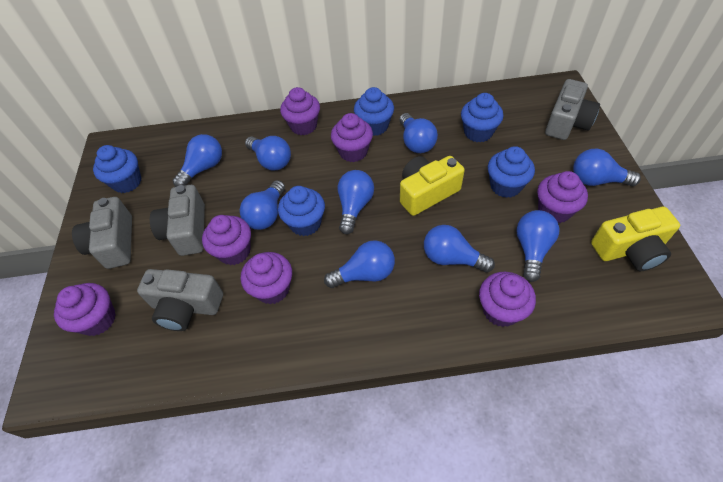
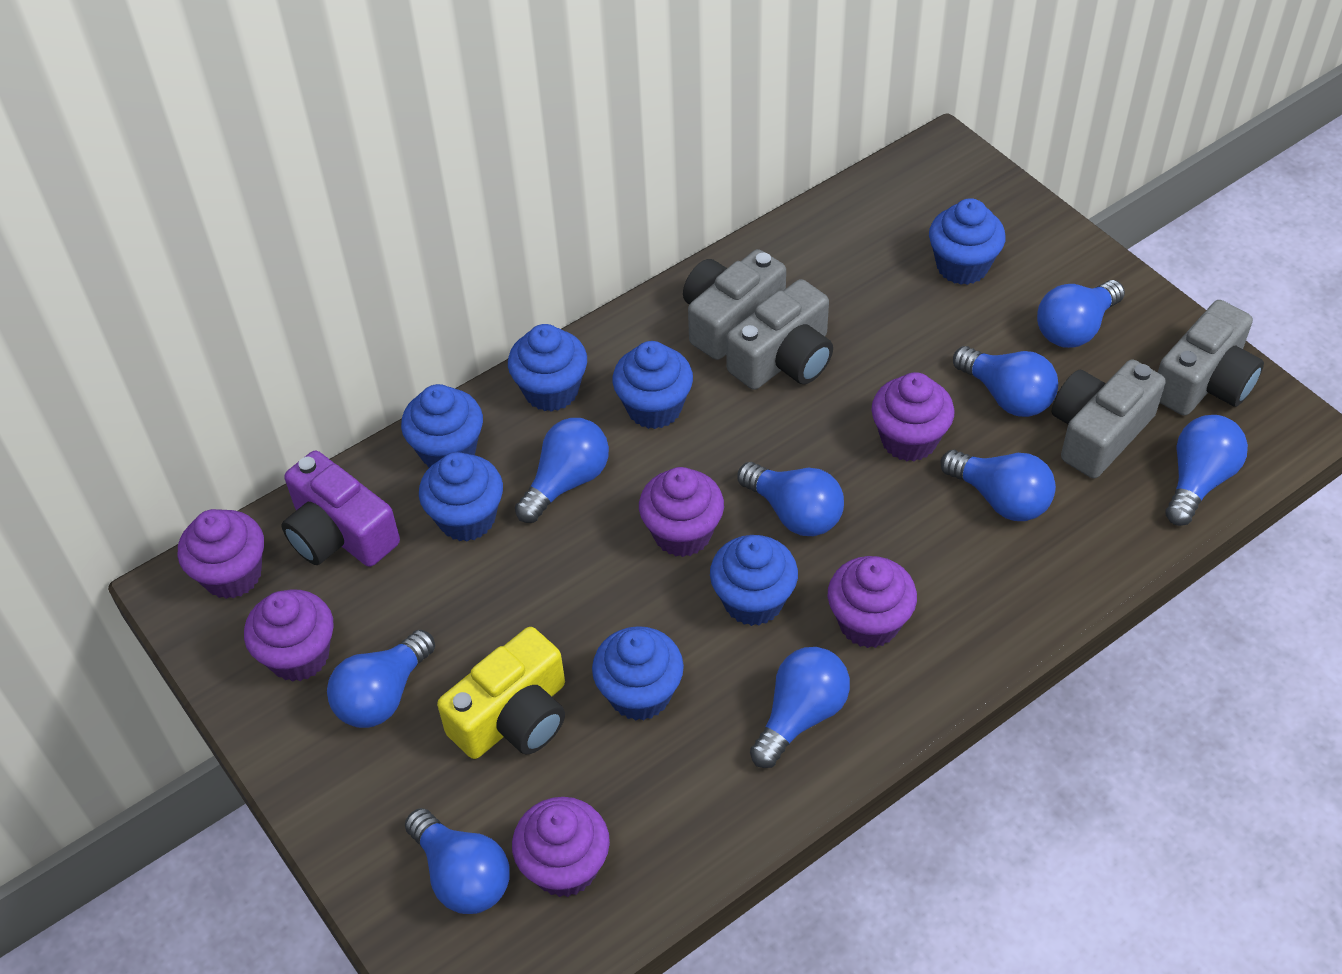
blue cupcake: 5 -> 7
purple camera: 0 -> 1
purple cupcake: 7 -> 6
yellow camera: 2 -> 1

